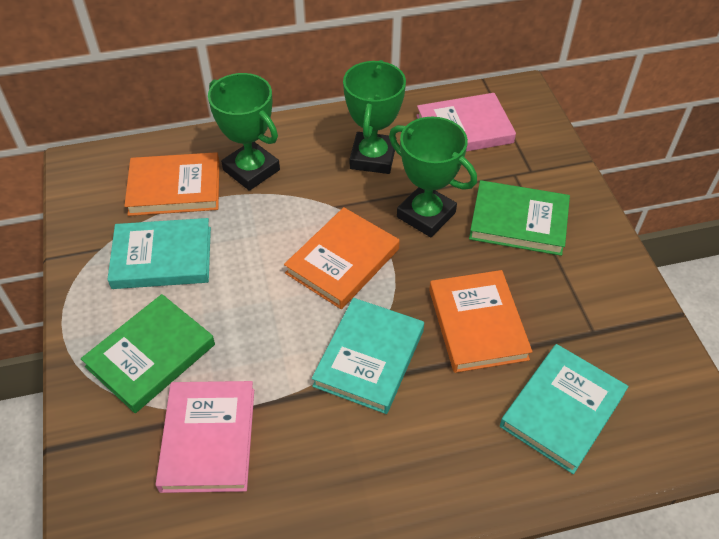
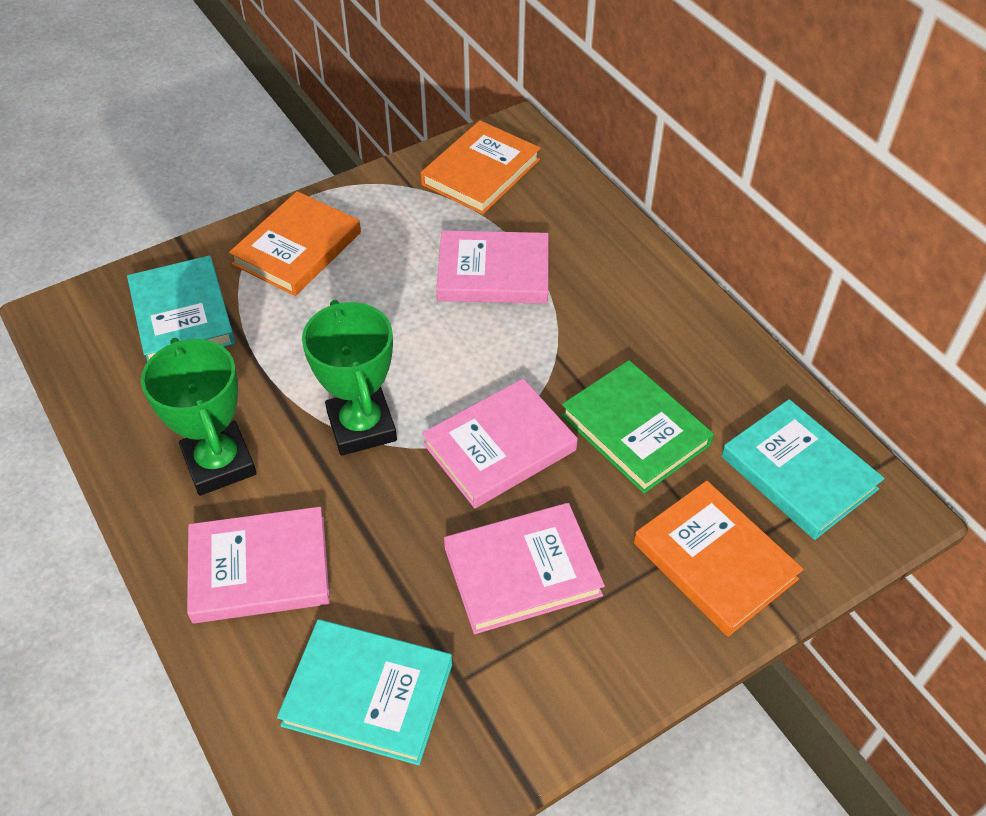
green book: 2 -> 1
green trophy: 3 -> 2
pink book: 2 -> 4

